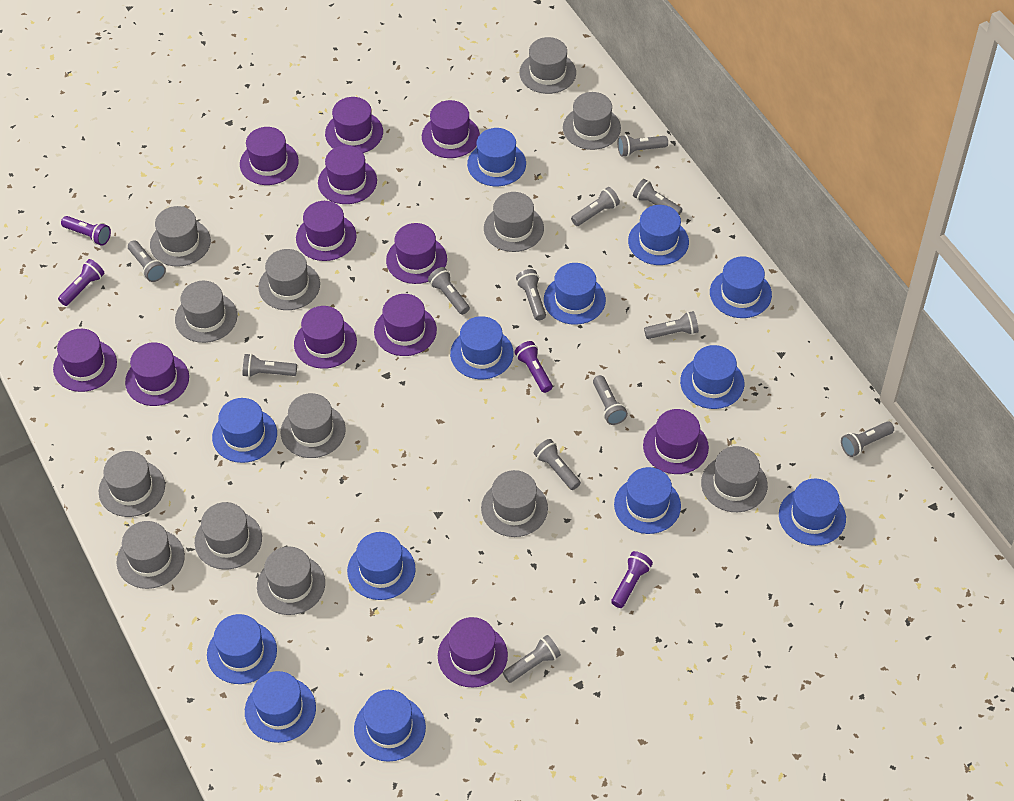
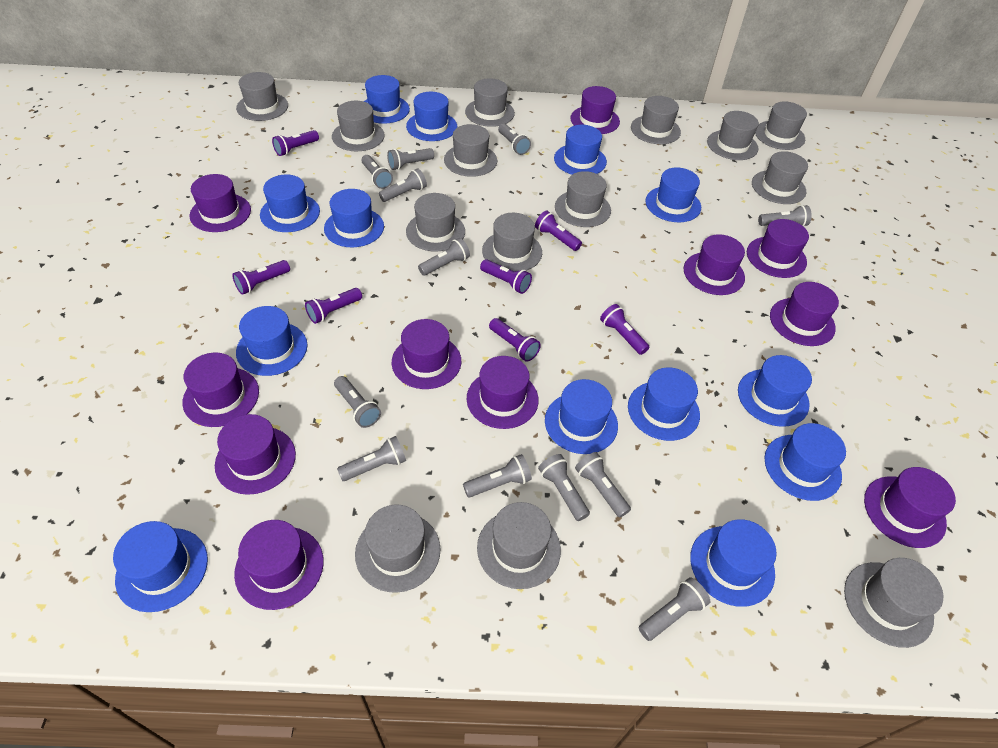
grey hat: 13 -> 14
purple flashlight: 4 -> 7
purple hat: 12 -> 11

